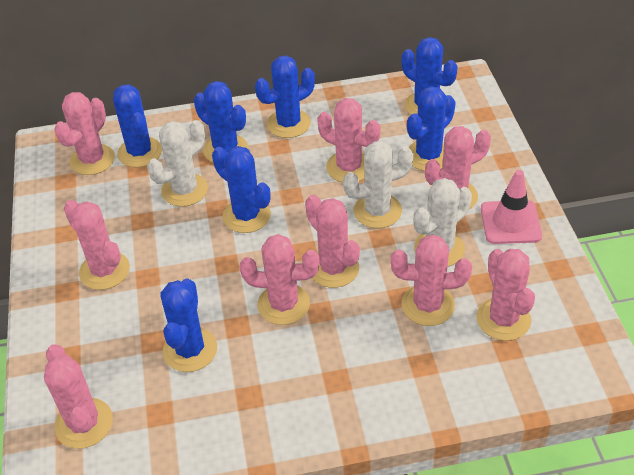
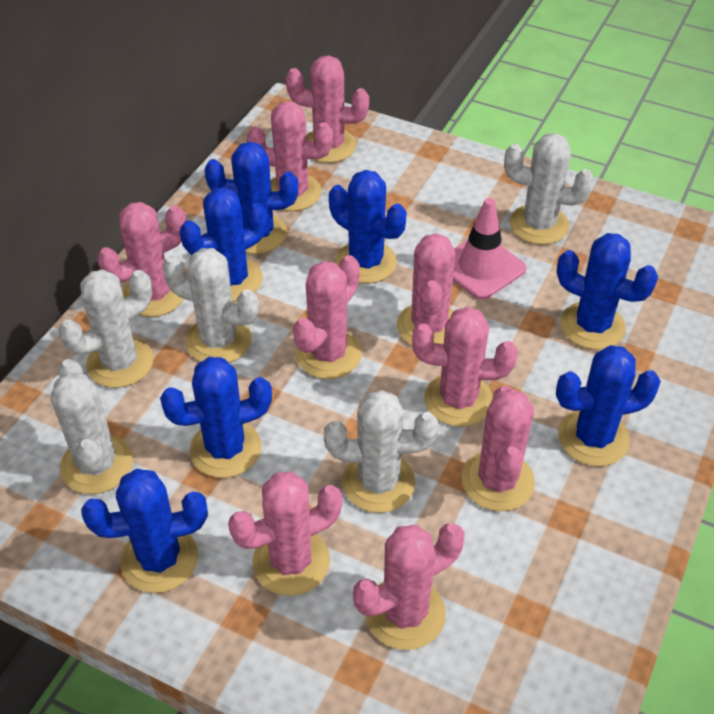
white cactus: 3 -> 5

